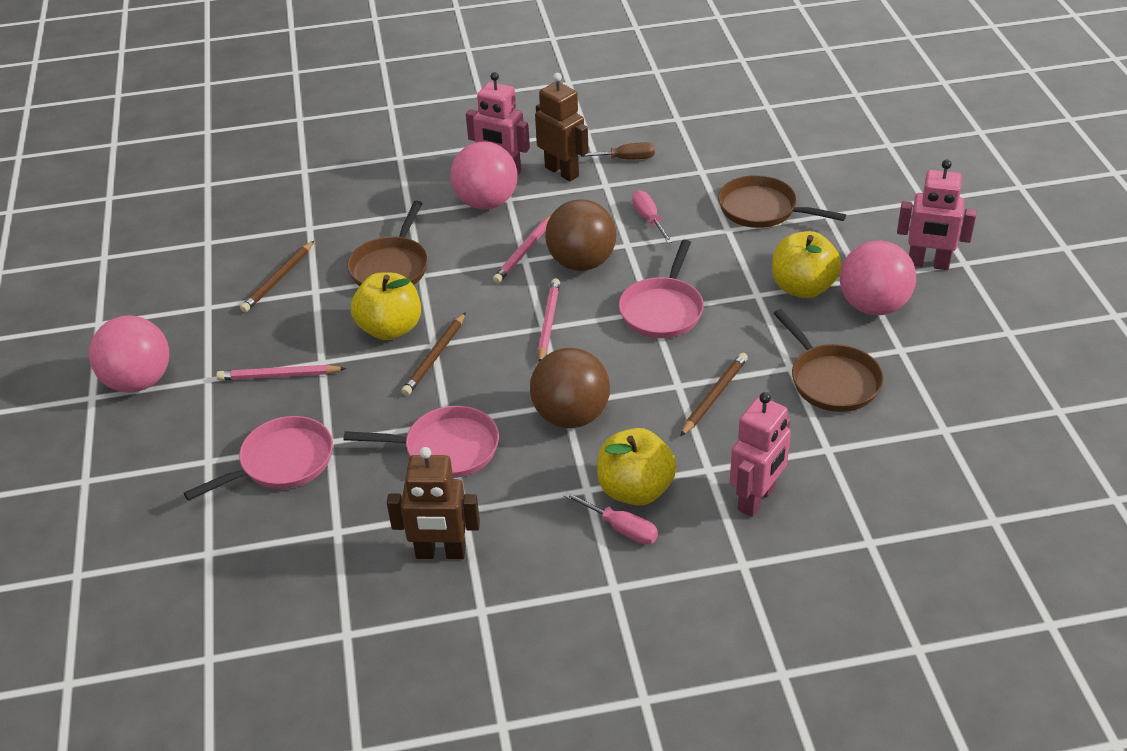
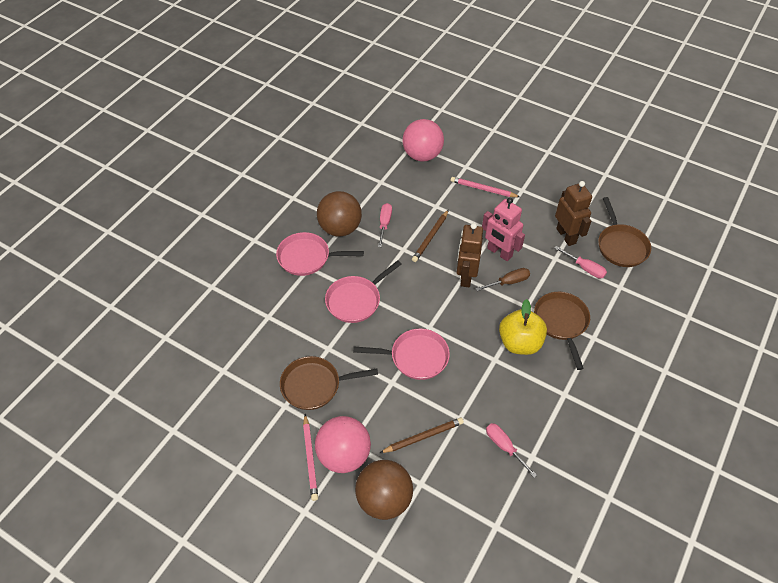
brown pencil: 3 -> 2
pink ball: 3 -> 2
pink pencil: 3 -> 2
pink robot: 3 -> 1
pink screwdriver: 2 -> 3
yellow apple: 3 -> 1

